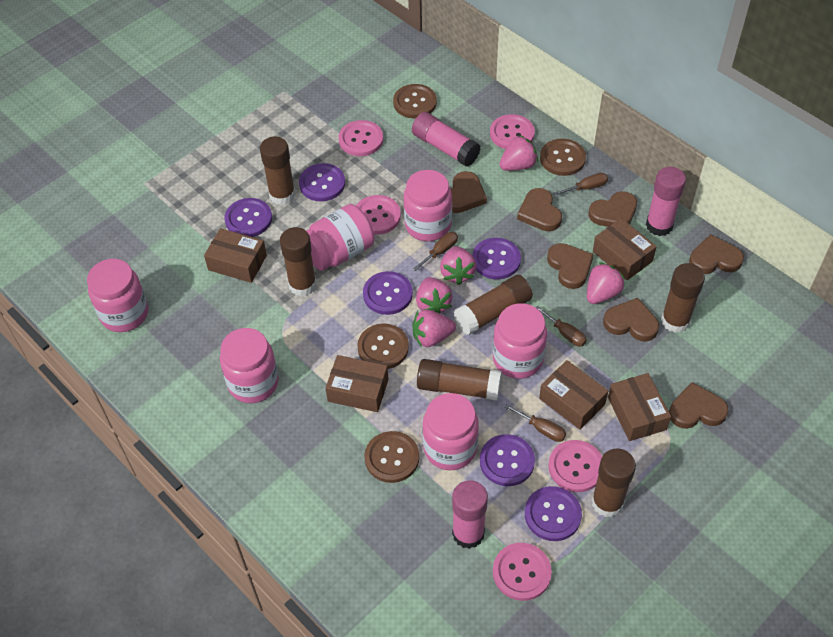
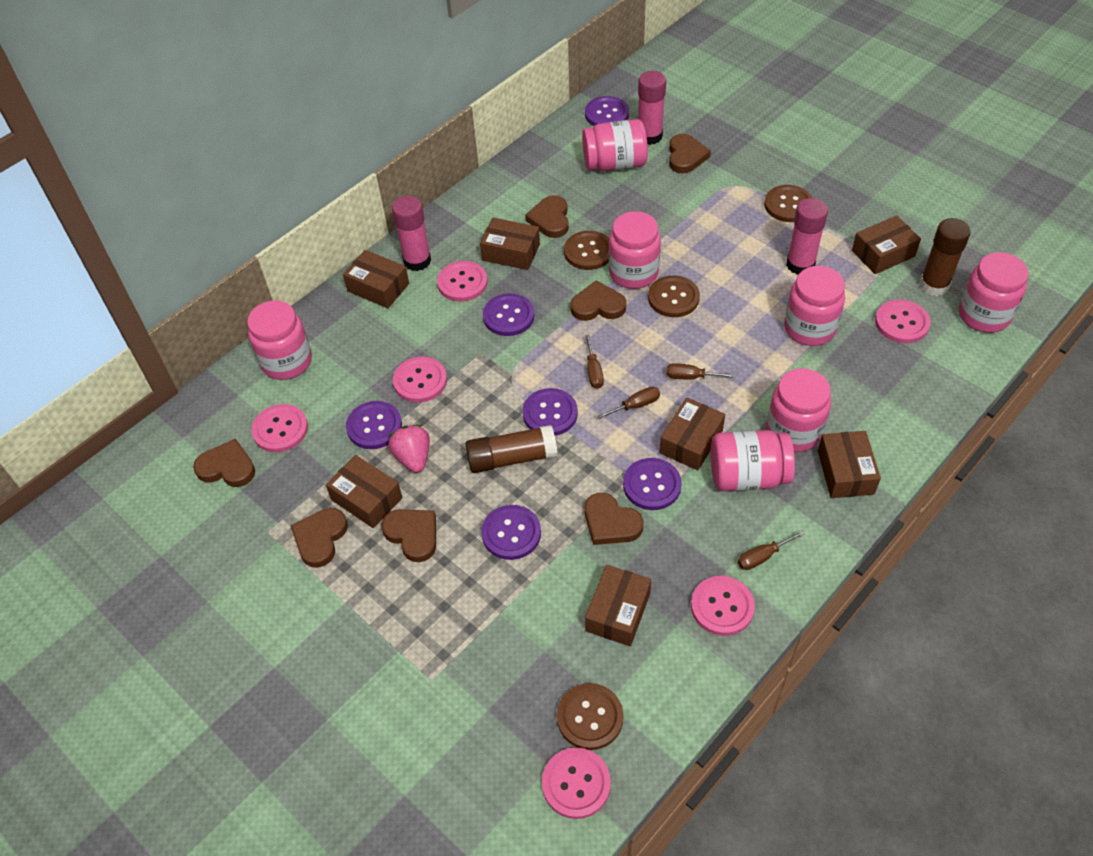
brown box: 5 -> 7
brown glue stick: 6 -> 2
pink button: 5 -> 6
pink jar: 6 -> 7
pink strawberry: 5 -> 1

